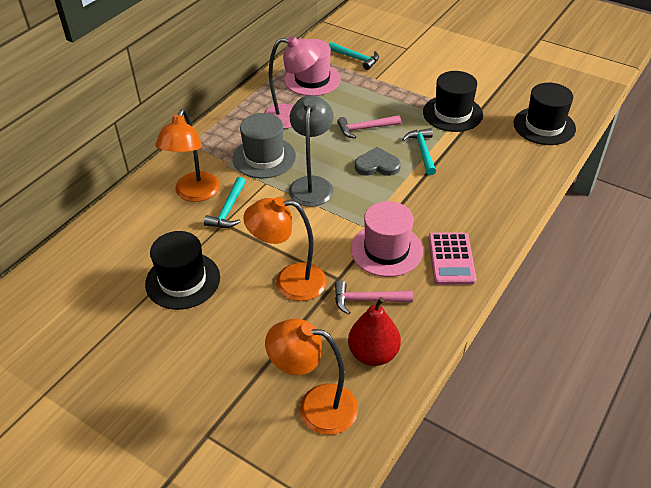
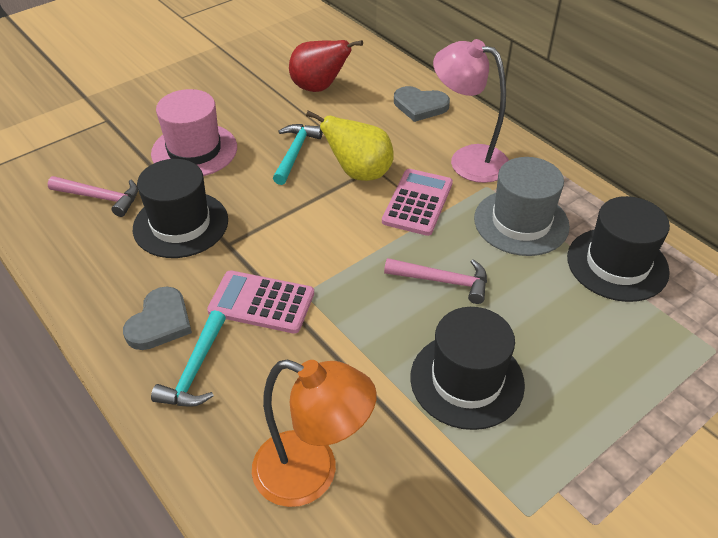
grey heart: 1 -> 2
grey lamp: 1 -> 0
orange lamp: 3 -> 1
pink calculator: 1 -> 2
pink hat: 2 -> 1
turquoise hammer: 3 -> 2
yellow pear: 0 -> 1

